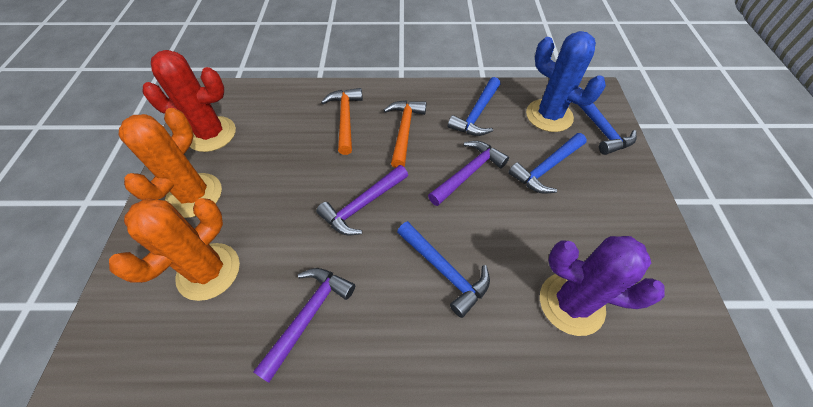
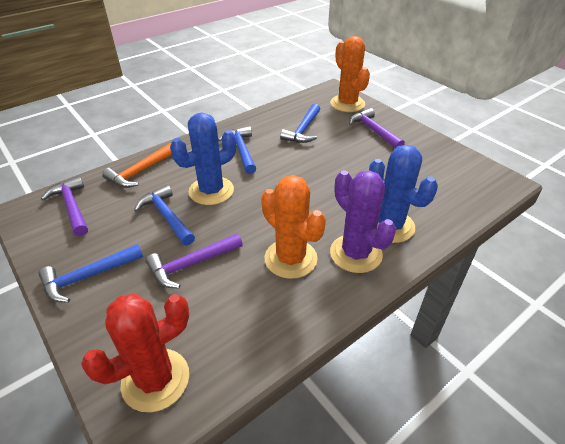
blue cactus: 1 -> 2
orange hammer: 2 -> 1

